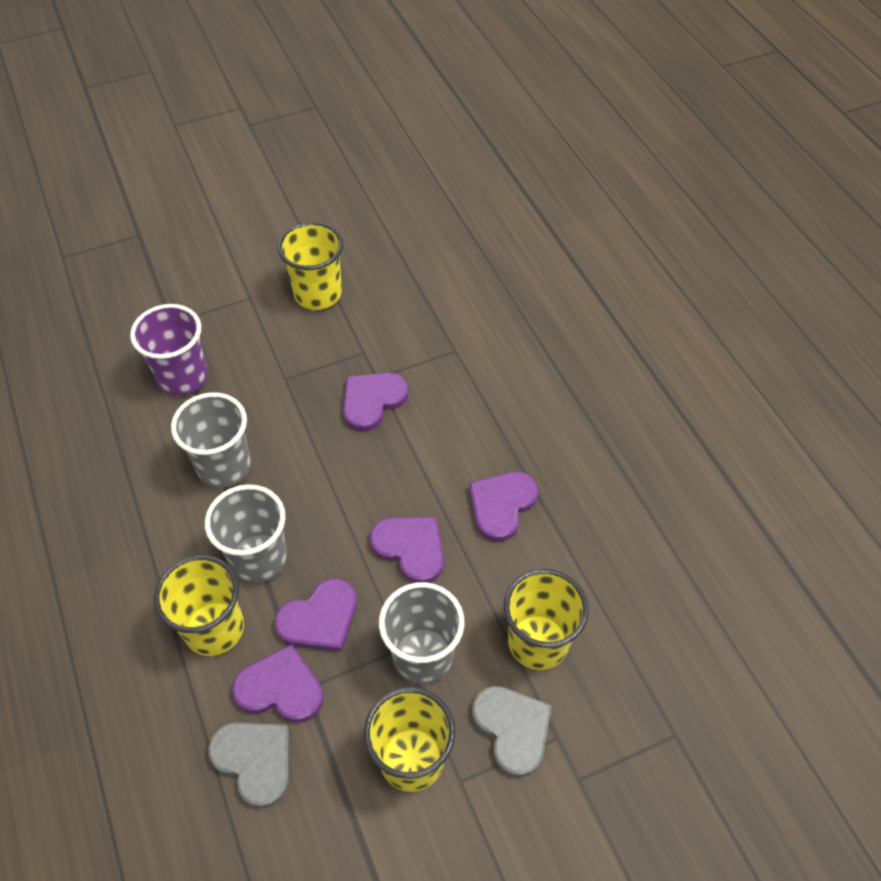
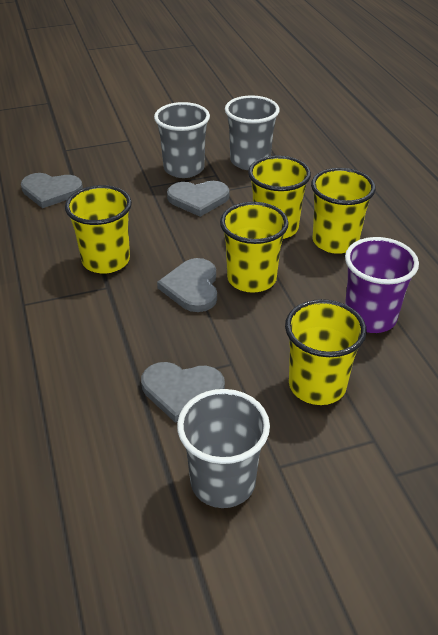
grey heart: 2 -> 4
purple heart: 5 -> 0
yellow cup: 4 -> 5

